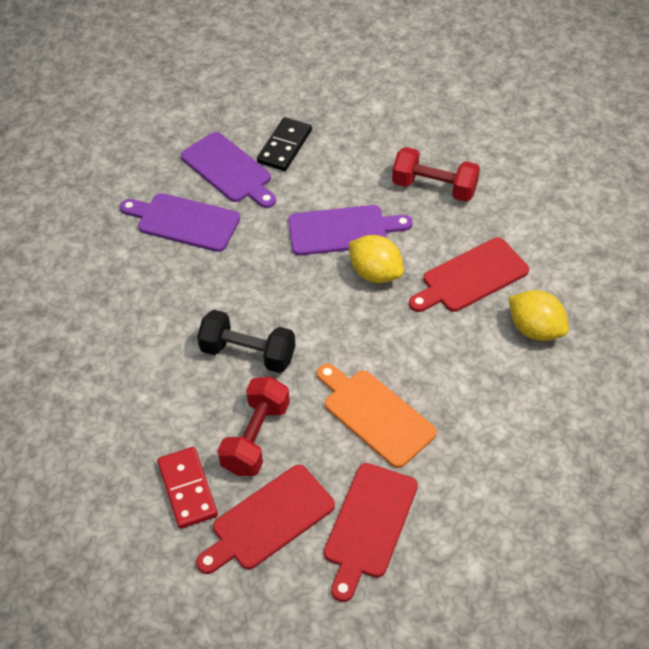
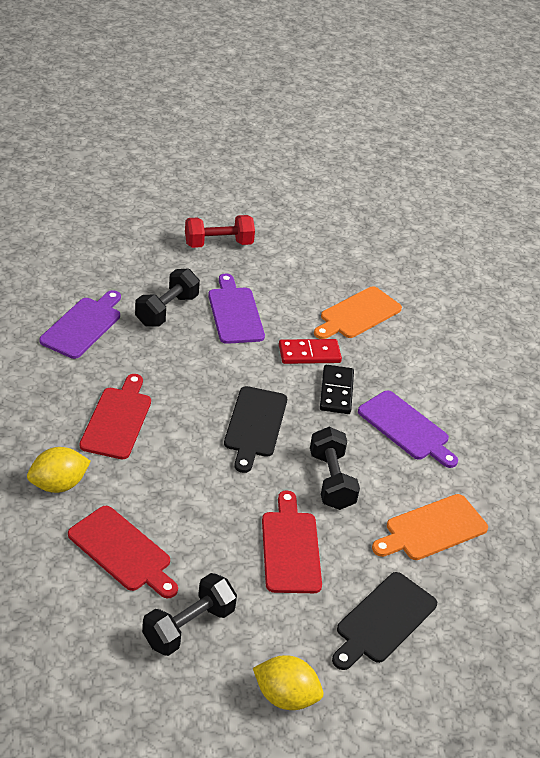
black cutting board: 0 -> 2
black dumbbell: 1 -> 3
orange cutting board: 1 -> 2
red dumbbell: 2 -> 1

